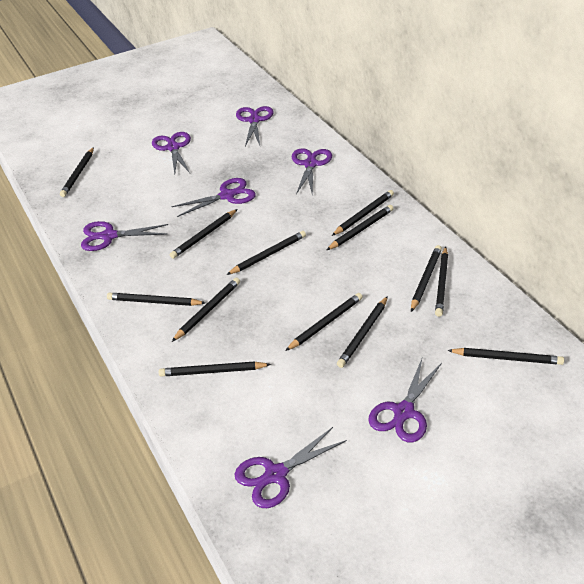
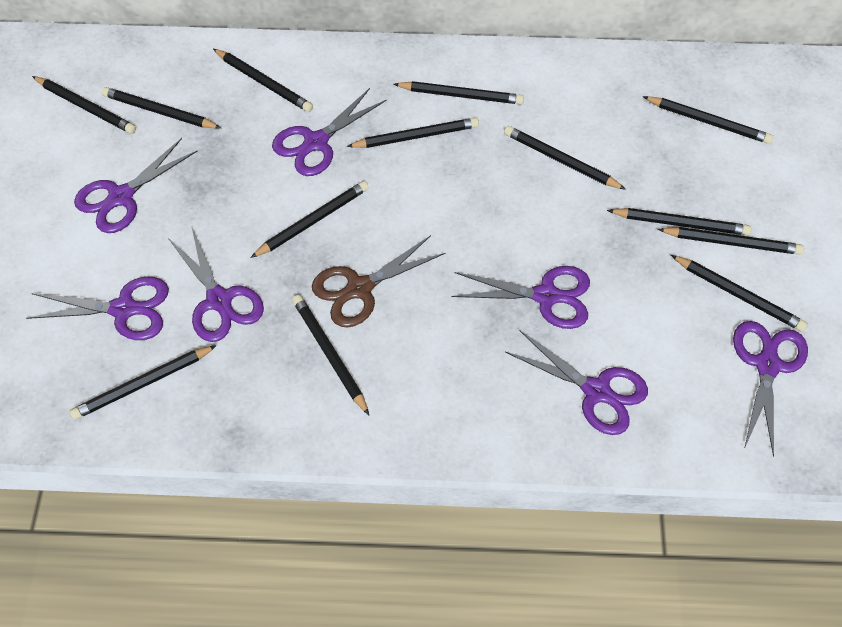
brown scissors: 0 -> 1

